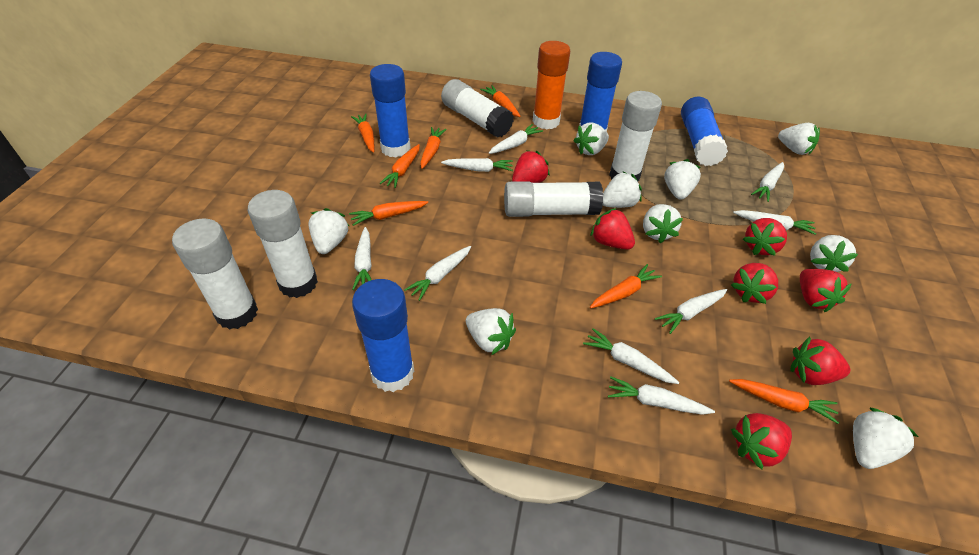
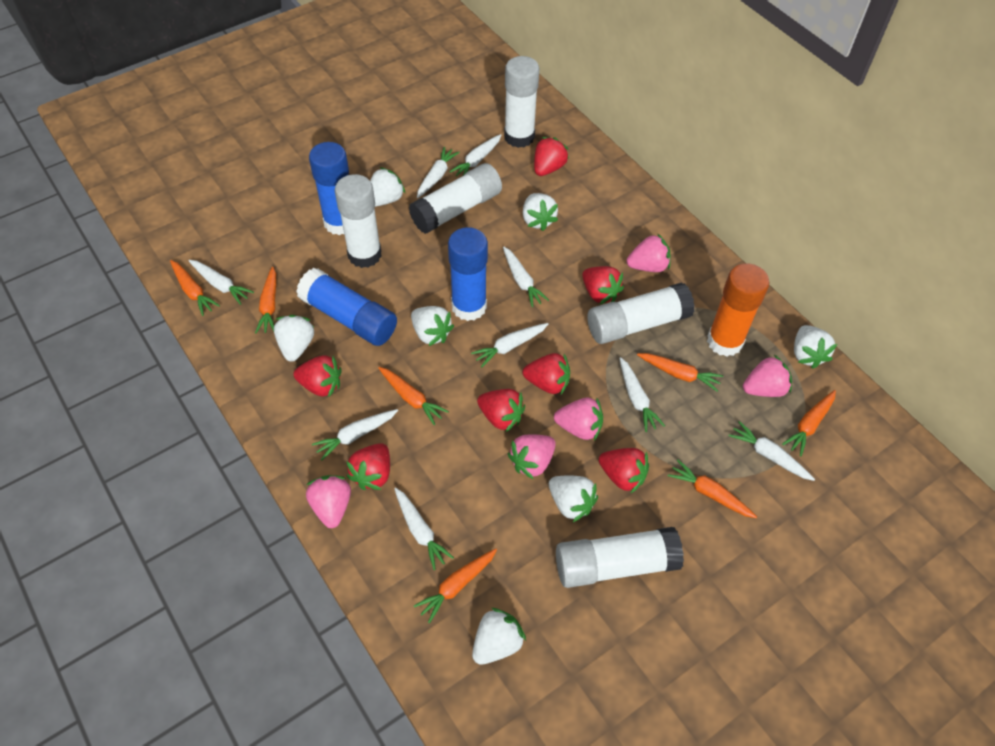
blue glue stick: 4 -> 3
pink strawberry: 0 -> 5
white strawberry: 9 -> 7

